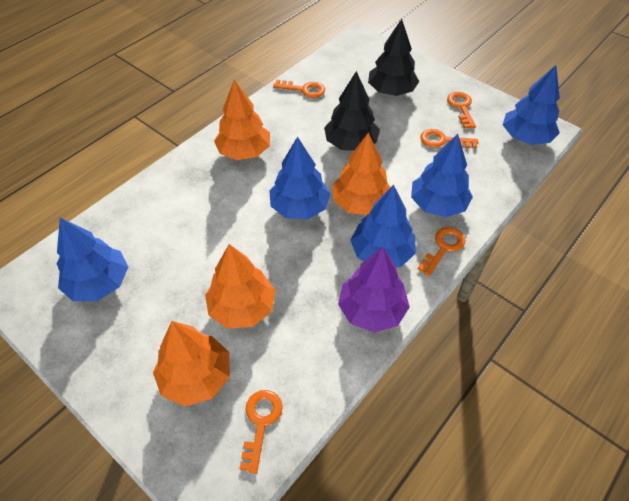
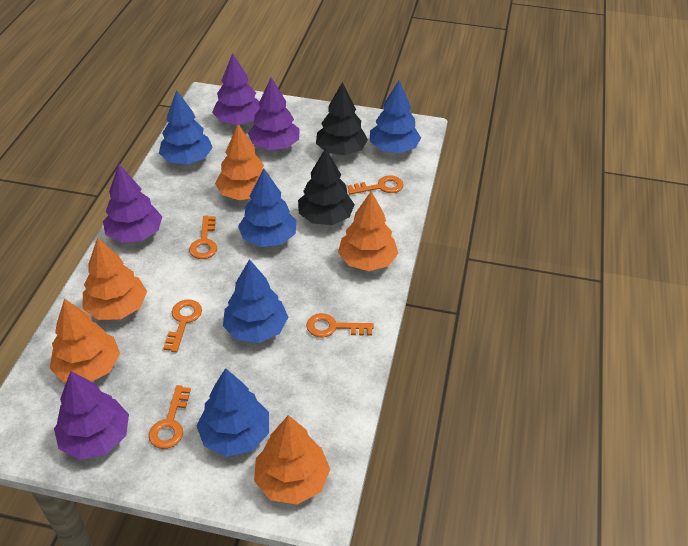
orange tree: 4 -> 5
purple tree: 1 -> 4

